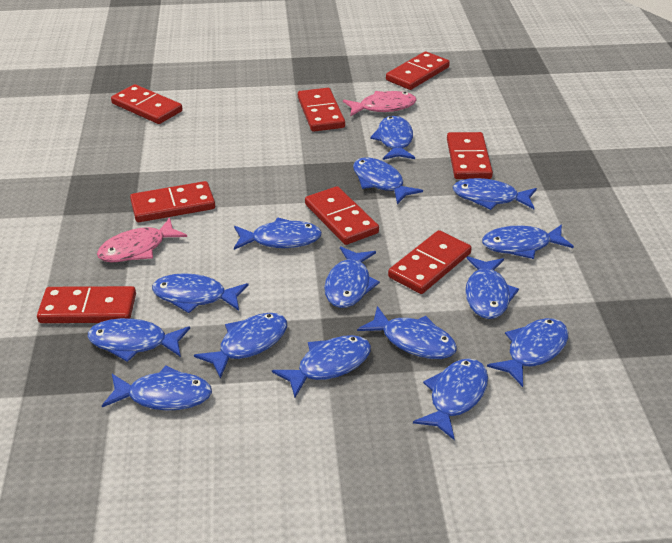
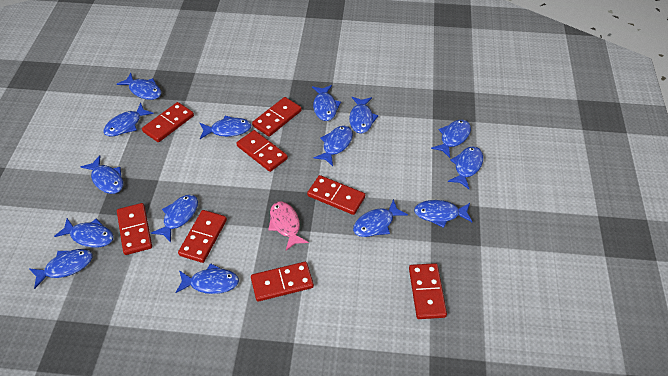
pink fish: 2 -> 1

